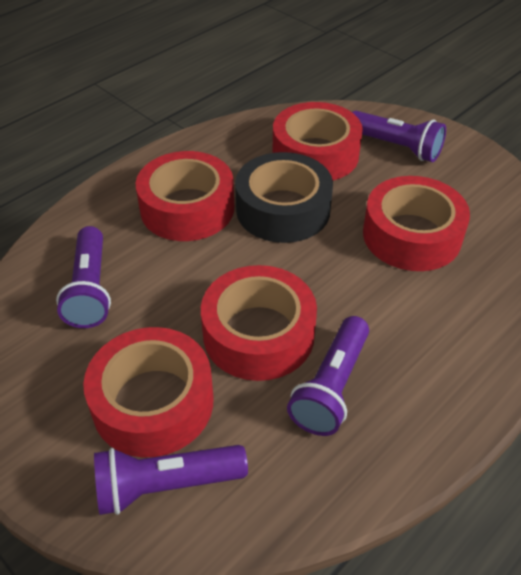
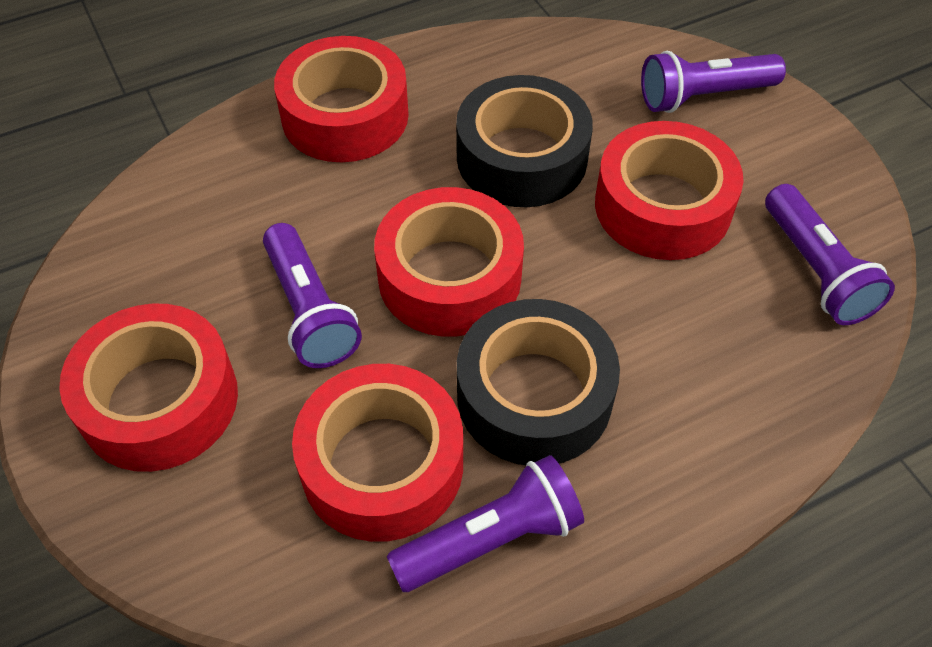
black tape: 1 -> 2

